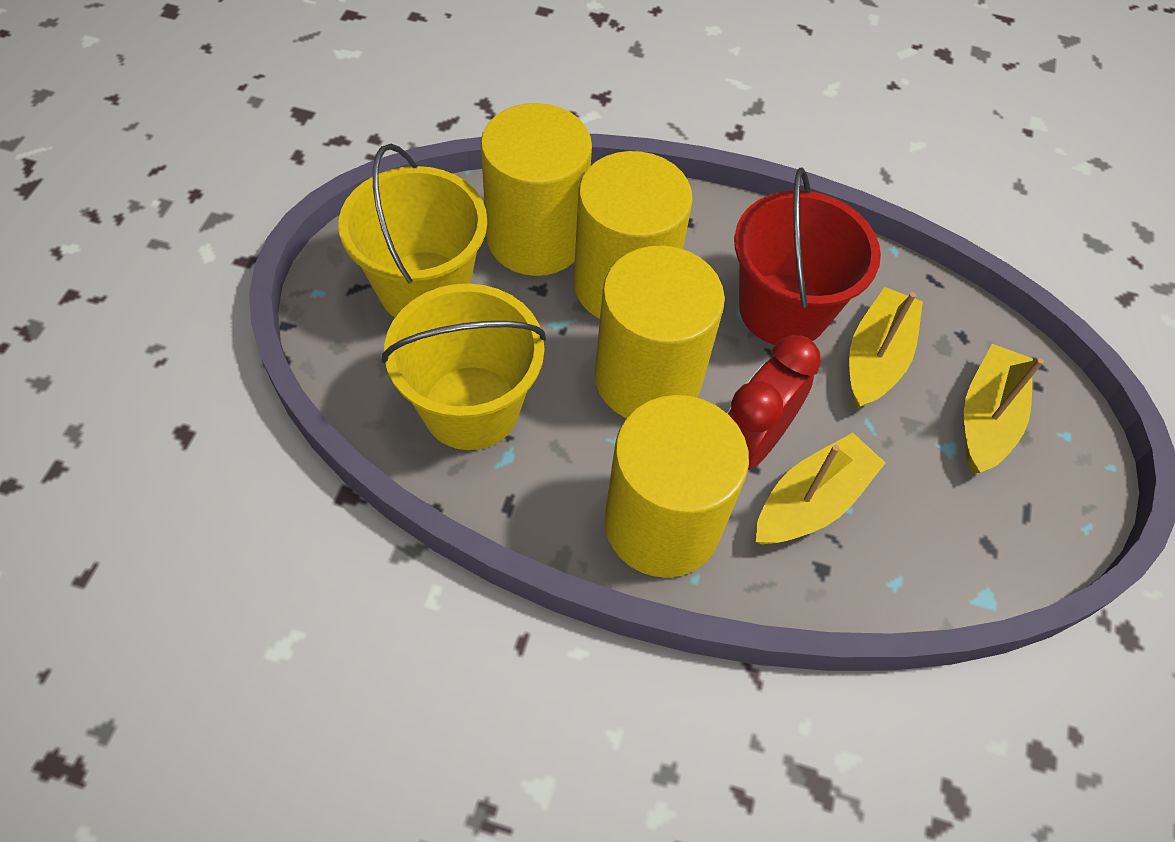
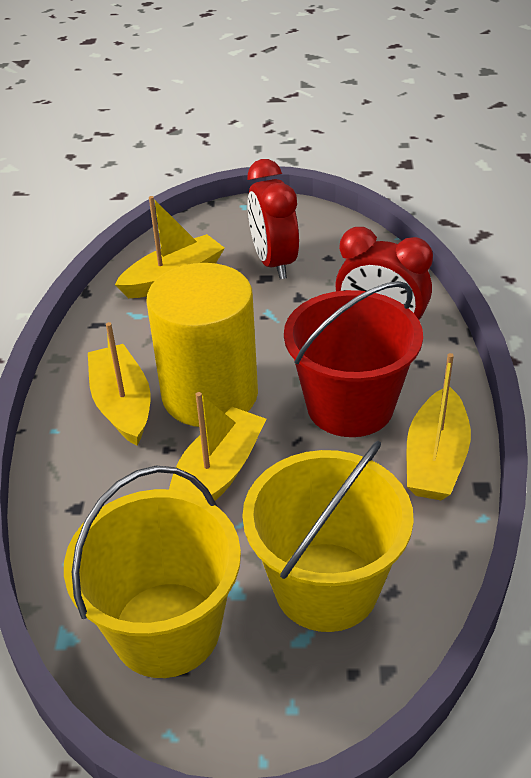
red clock: 1 -> 2
yellow boat: 3 -> 4
yellow cylinder: 4 -> 1

